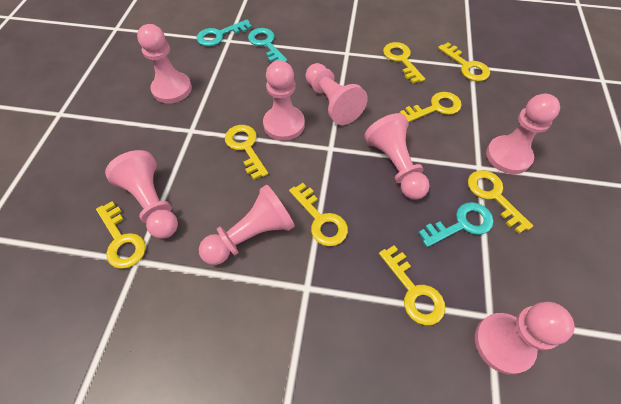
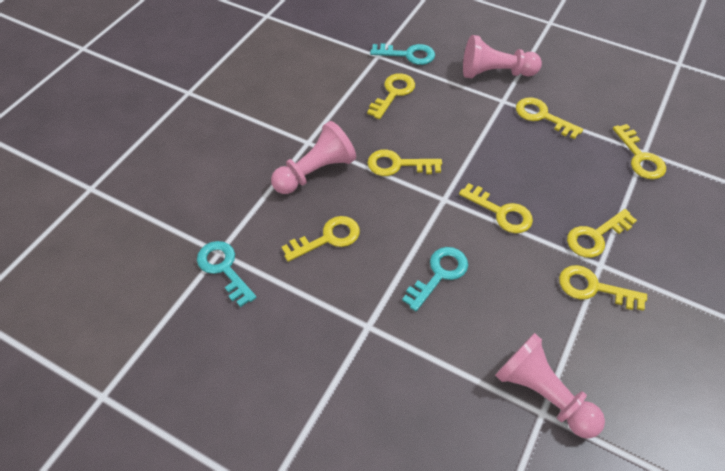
pink pawn: 8 -> 3

